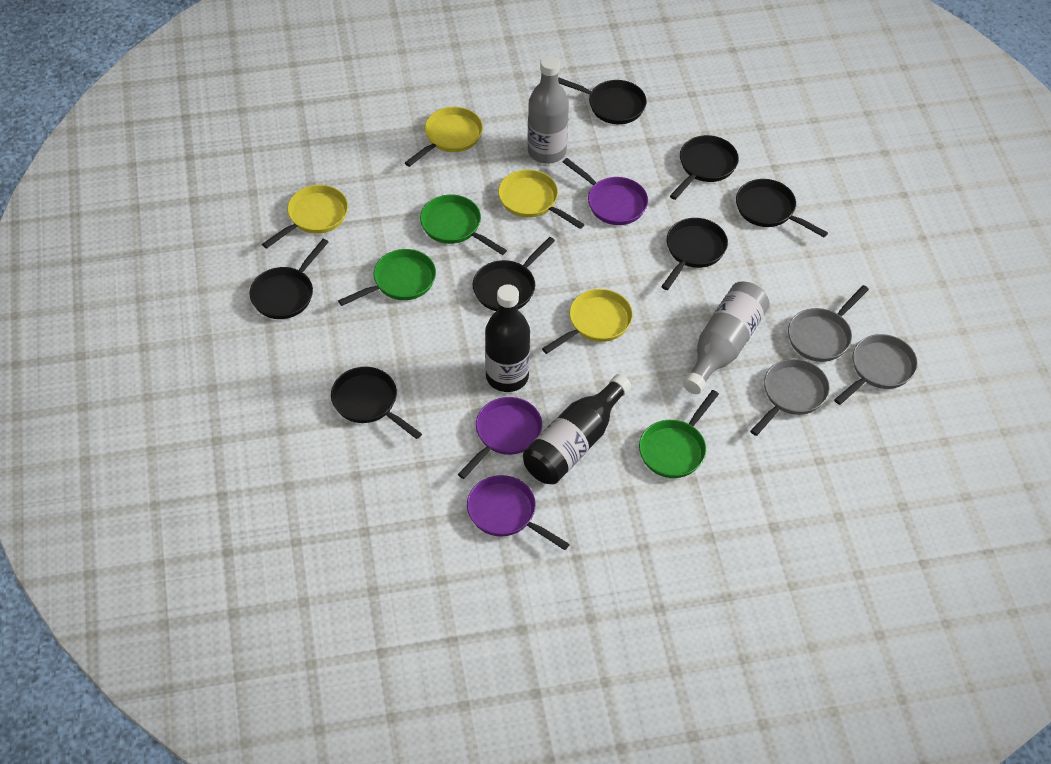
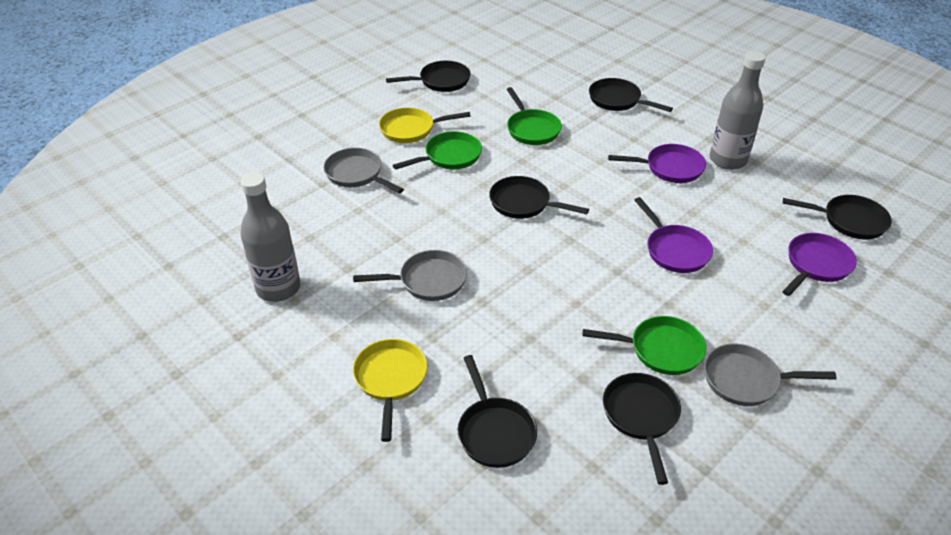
black bottle: 2 -> 0
black pan: 7 -> 6
yellow pan: 4 -> 2

